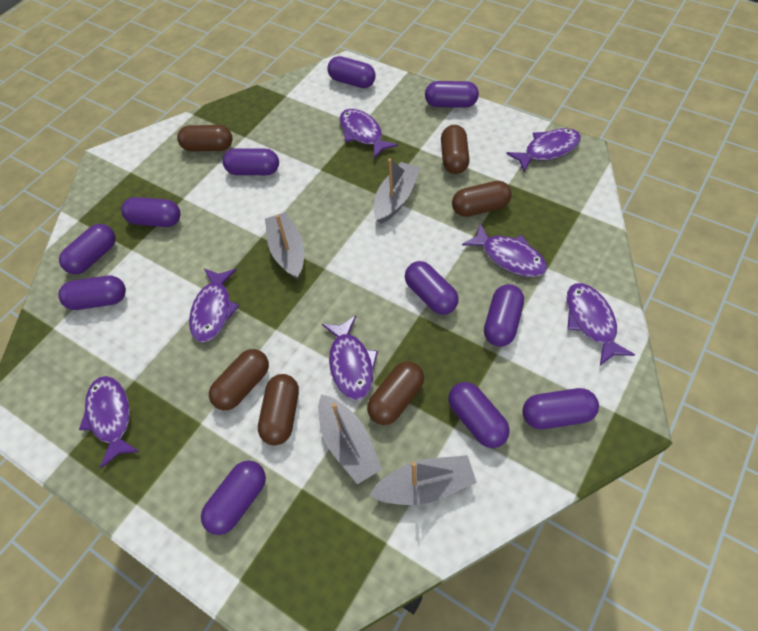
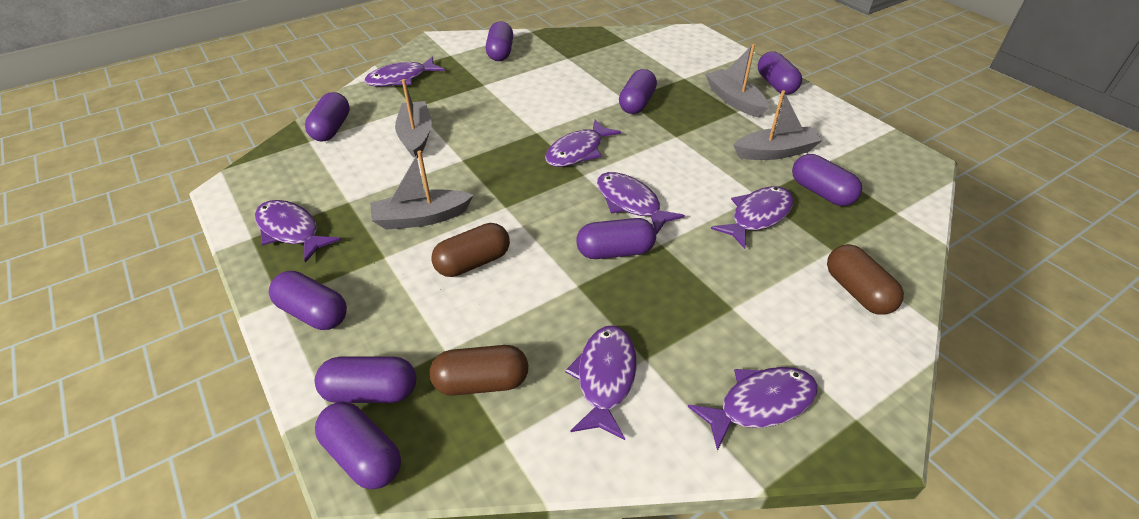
brown capsule: 6 -> 3
purple capsule: 11 -> 9

